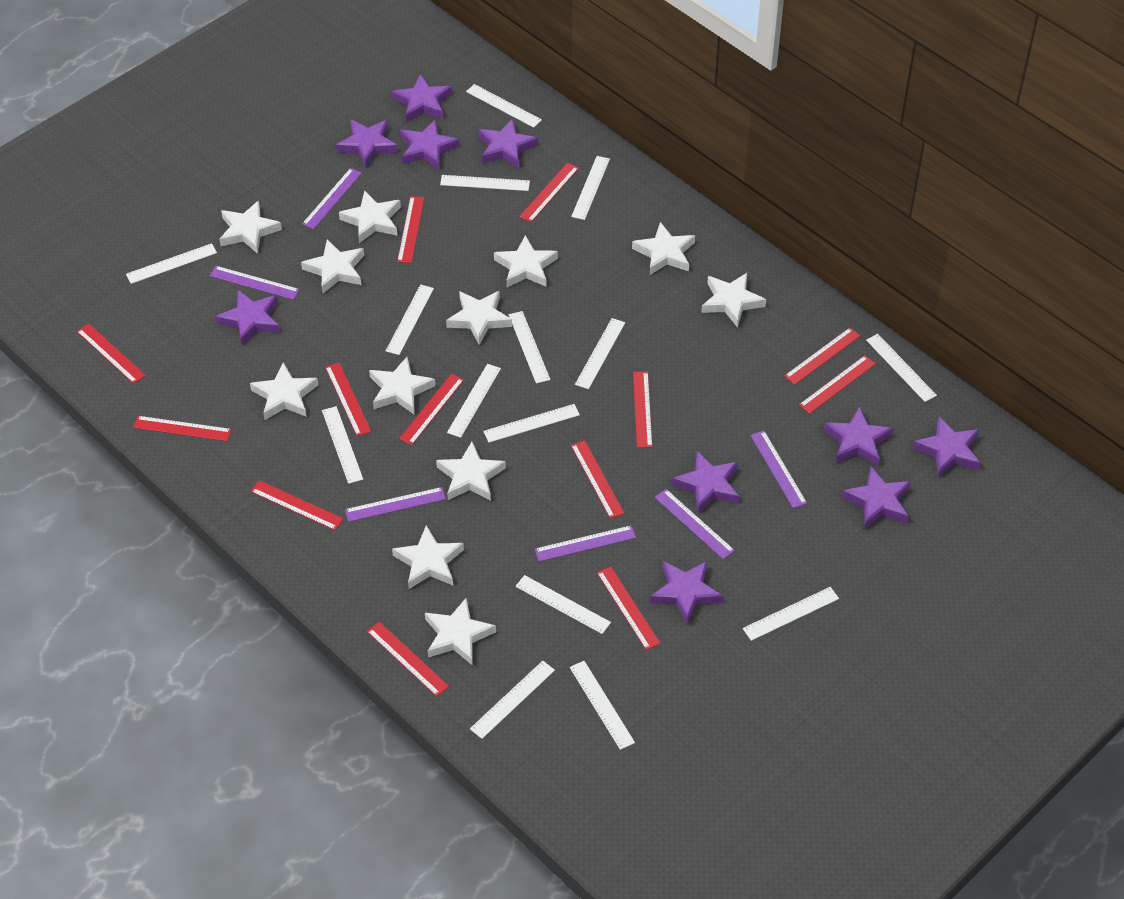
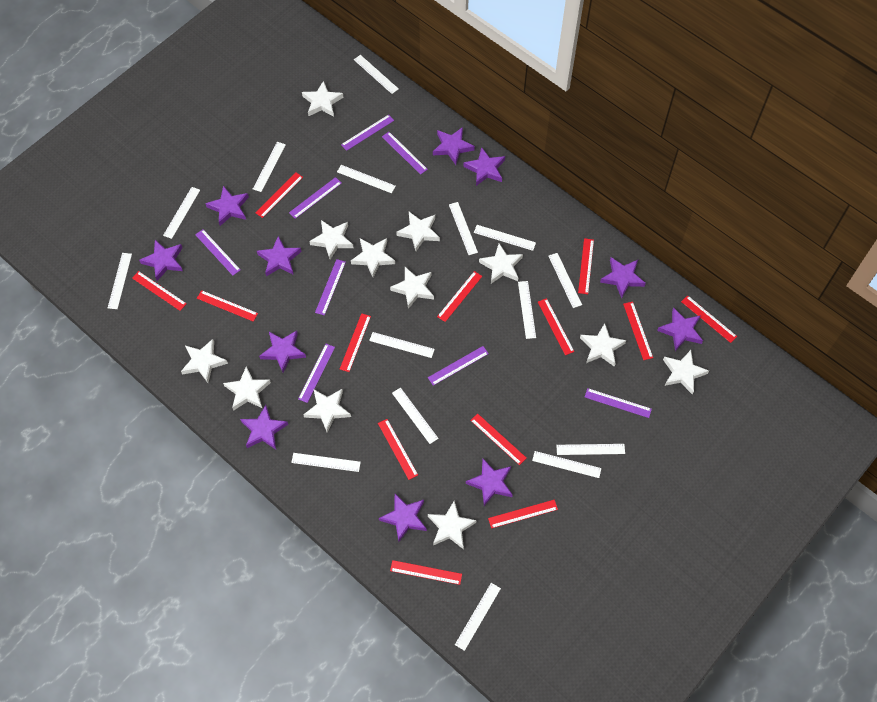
purple ruler: 6 -> 8
purple star: 10 -> 11

